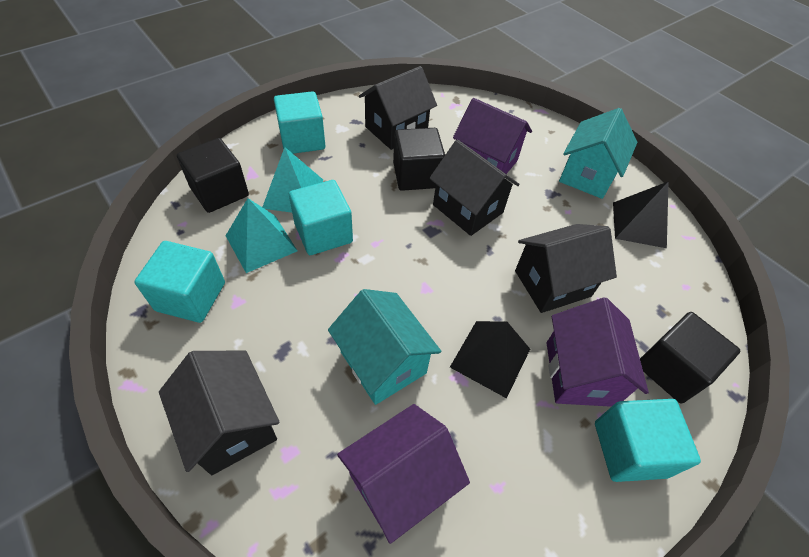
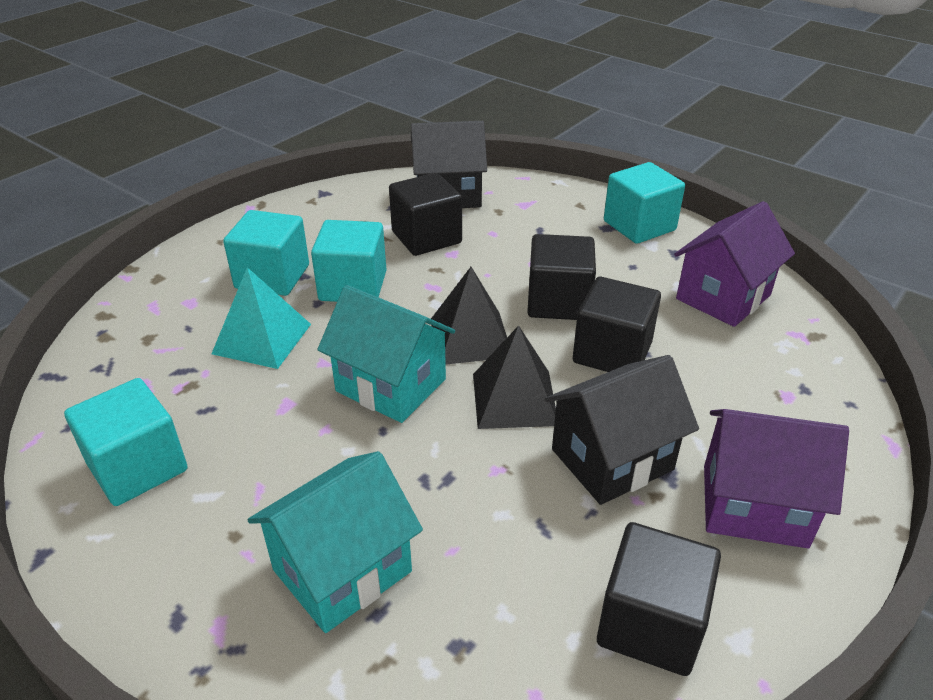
black cube: 3 -> 4
black house: 4 -> 2
purple house: 3 -> 2
turquoise pyramid: 2 -> 1

